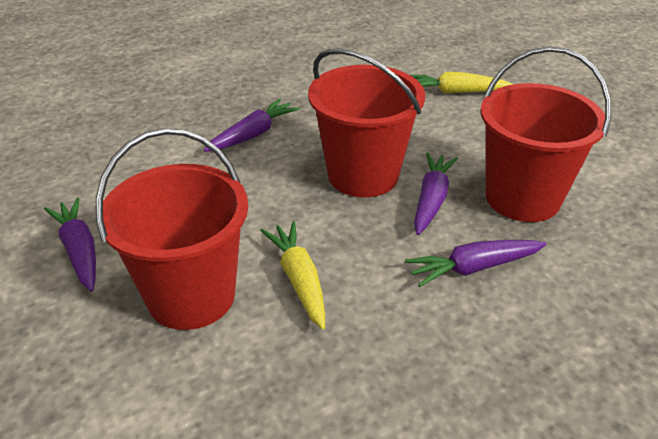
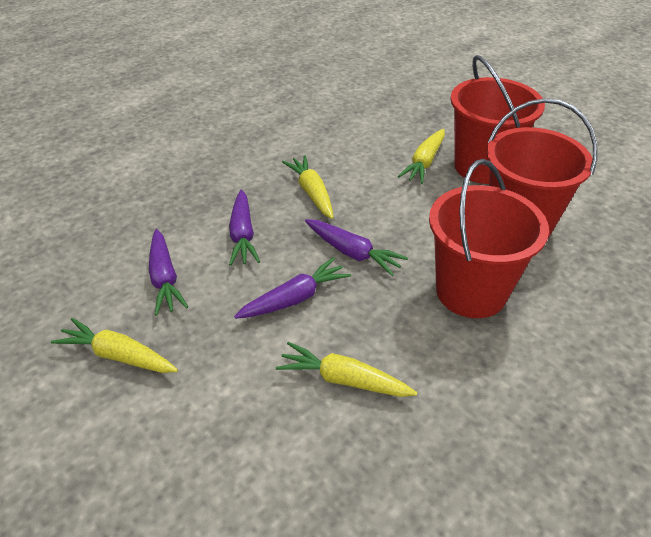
yellow carrot: 2 -> 4

